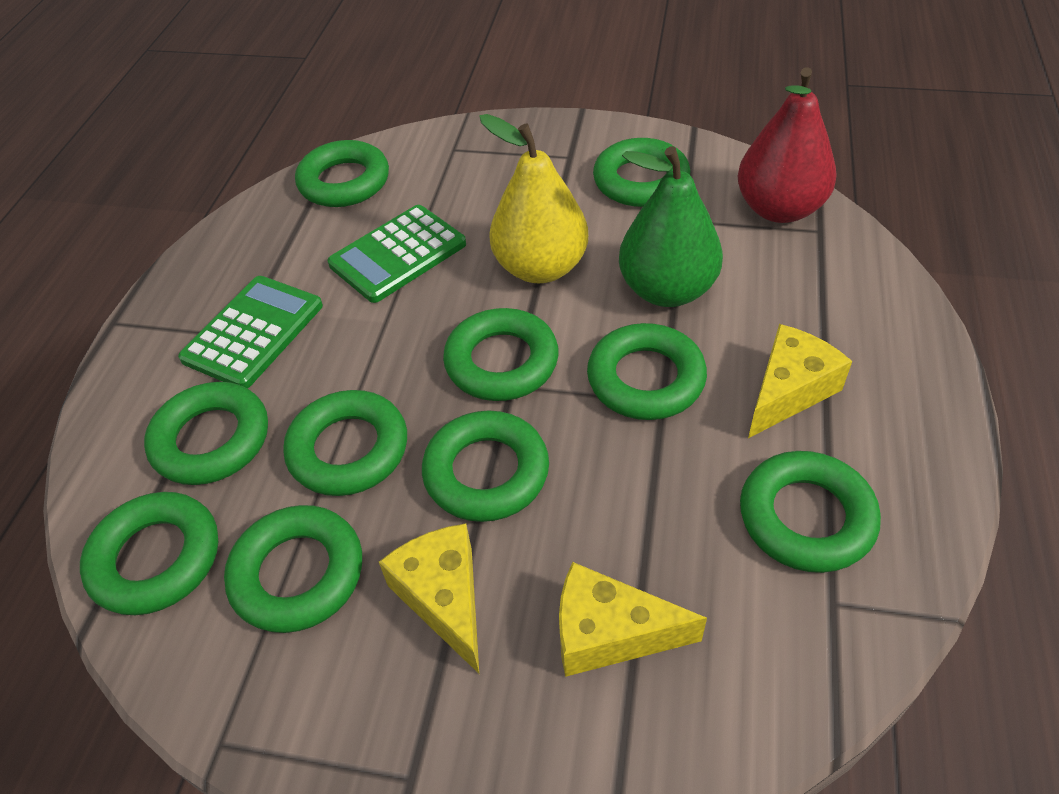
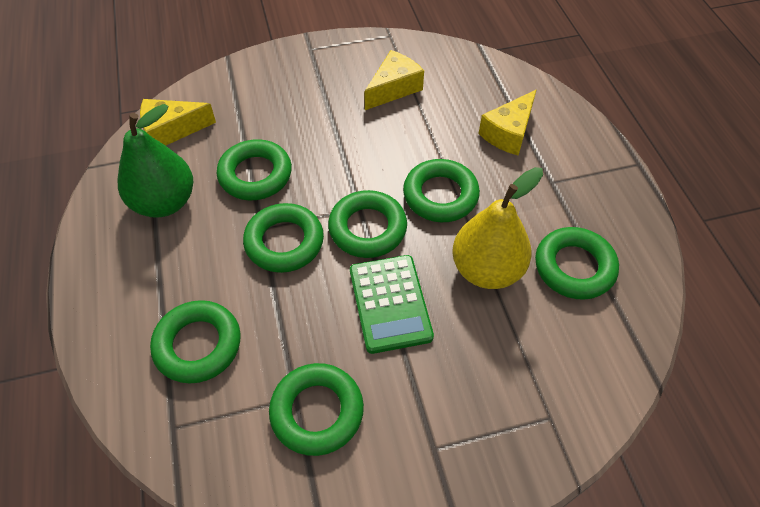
green calculator: 2 -> 1
green ring: 10 -> 7
red pear: 1 -> 0

